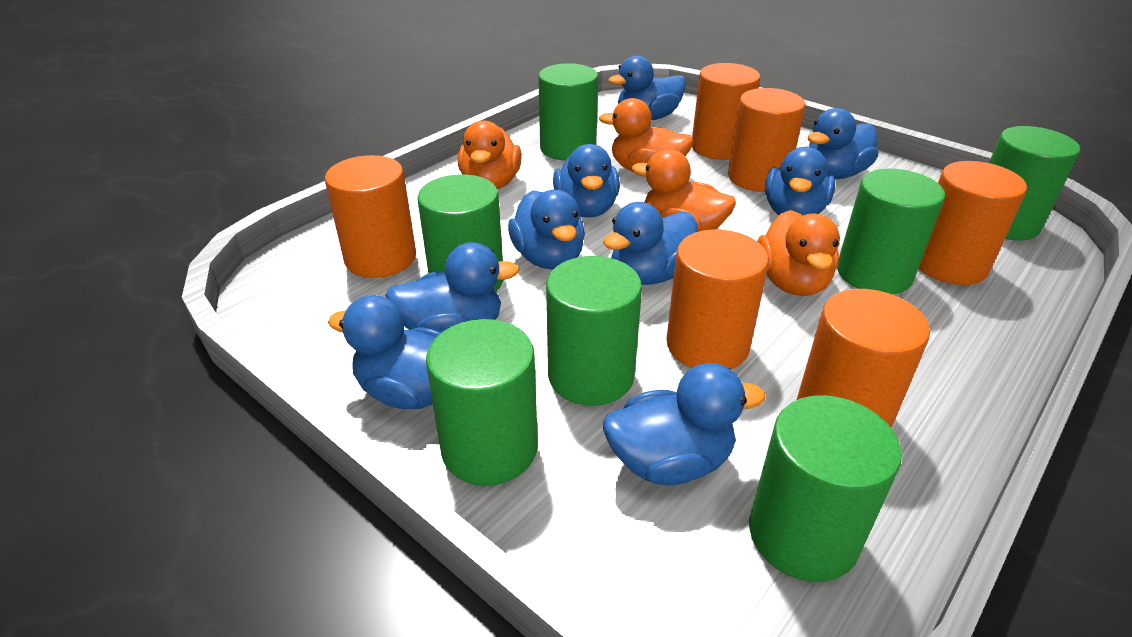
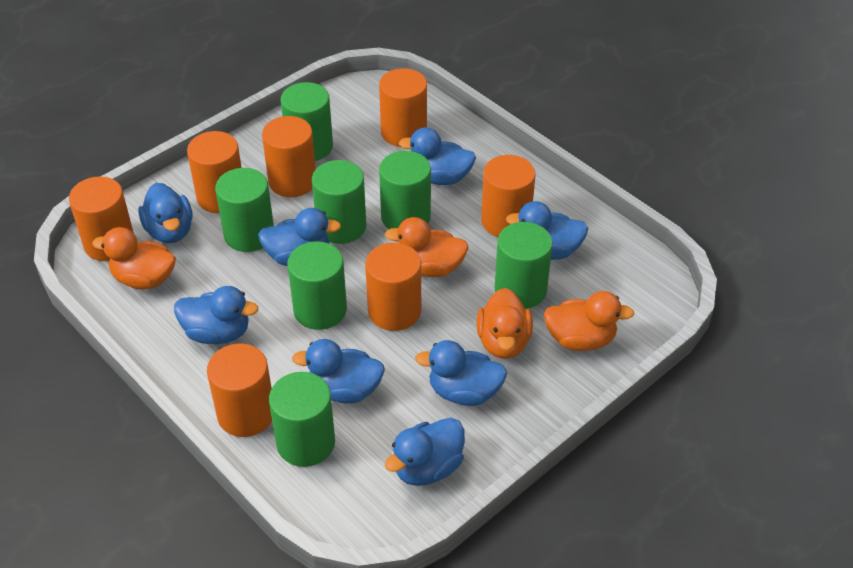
blue duck: 9 -> 8
orange cylinder: 6 -> 7

